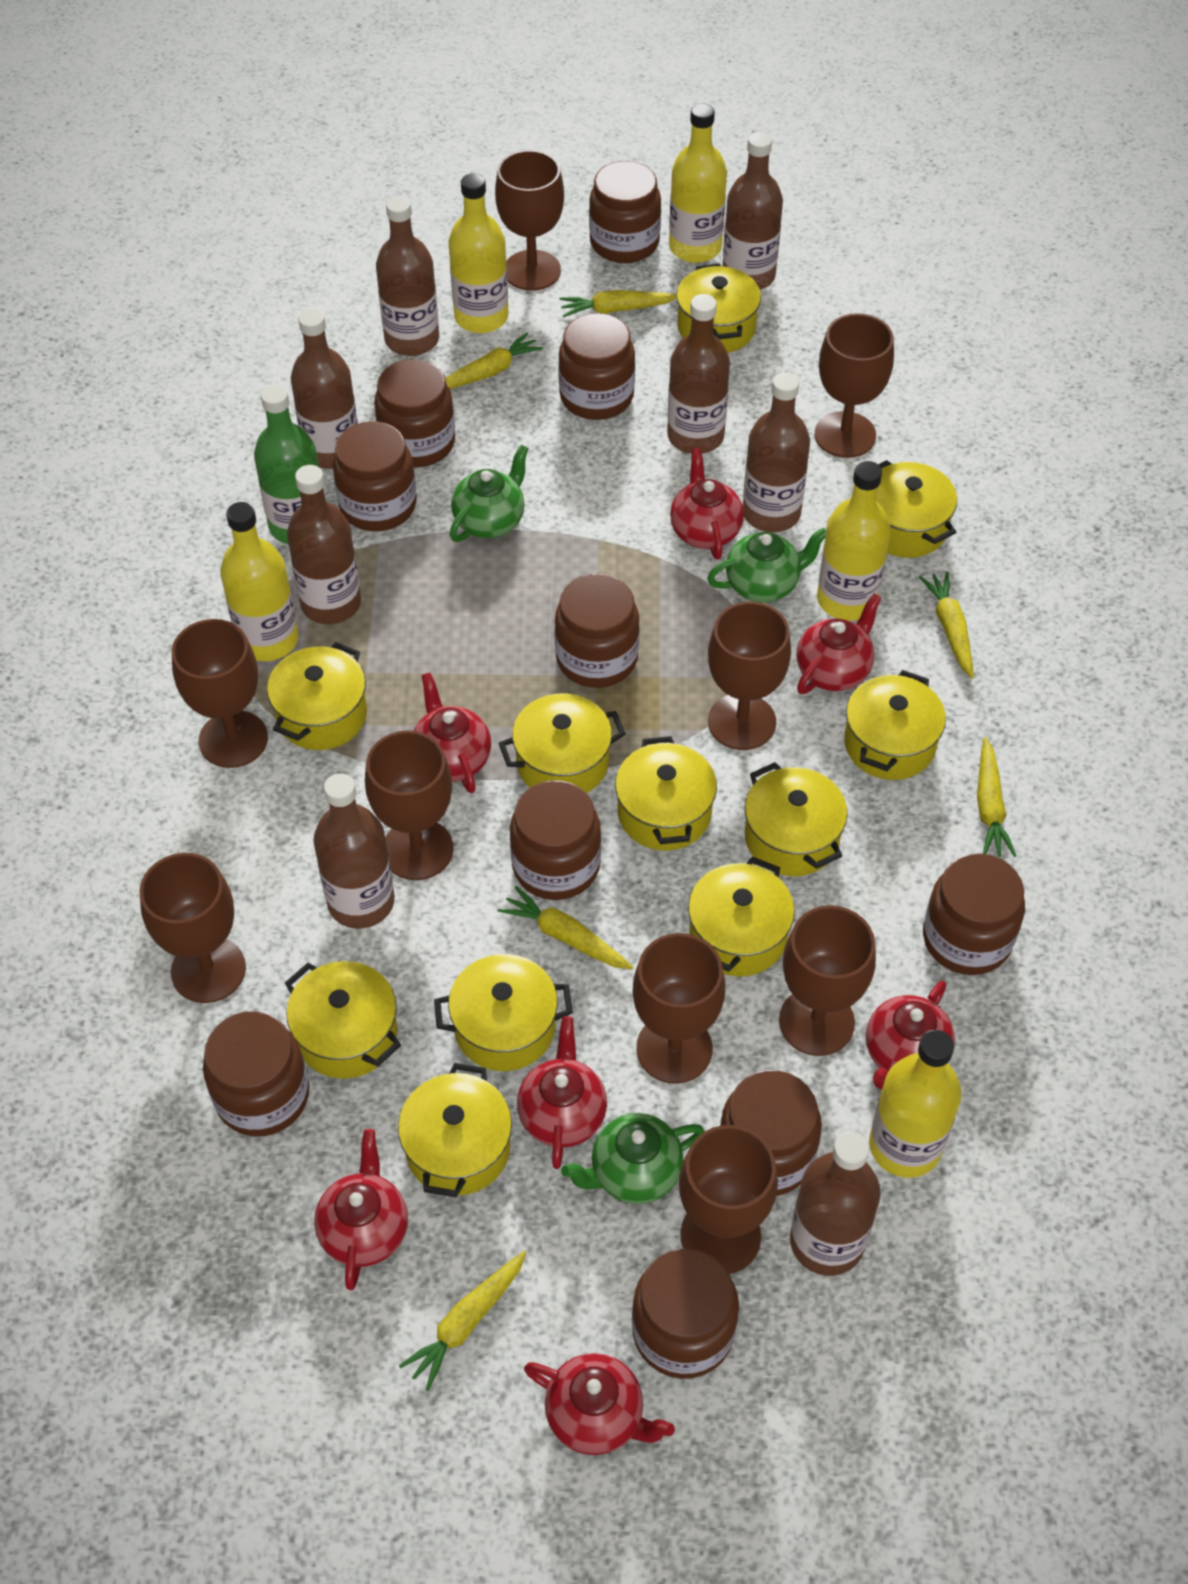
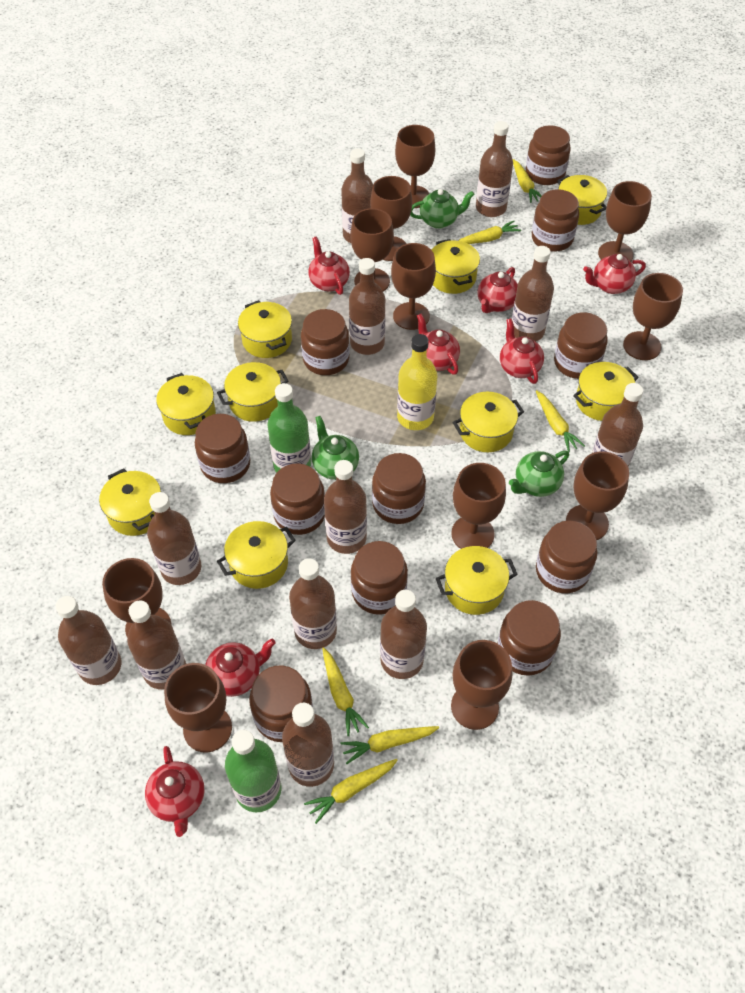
brown bottle: 8 -> 12
brown goblet: 9 -> 11
brown jar: 10 -> 11
green bottle: 1 -> 2
yellow bottle: 5 -> 1
yellow pot: 11 -> 10

